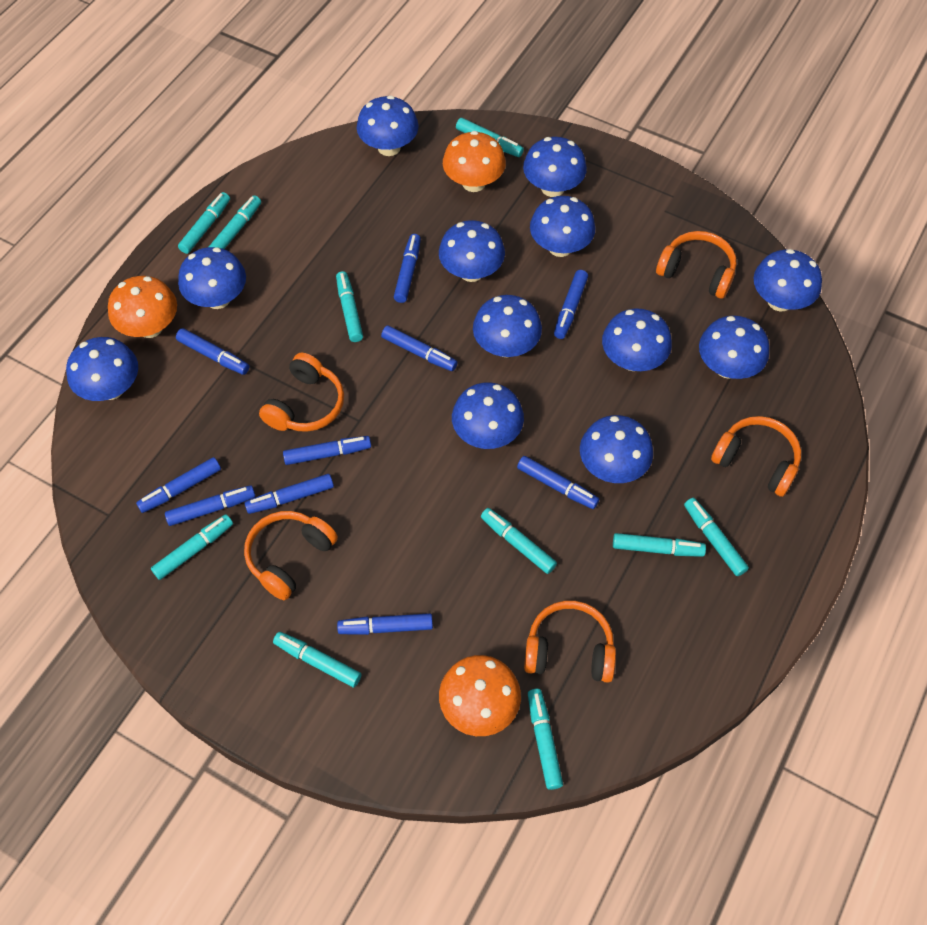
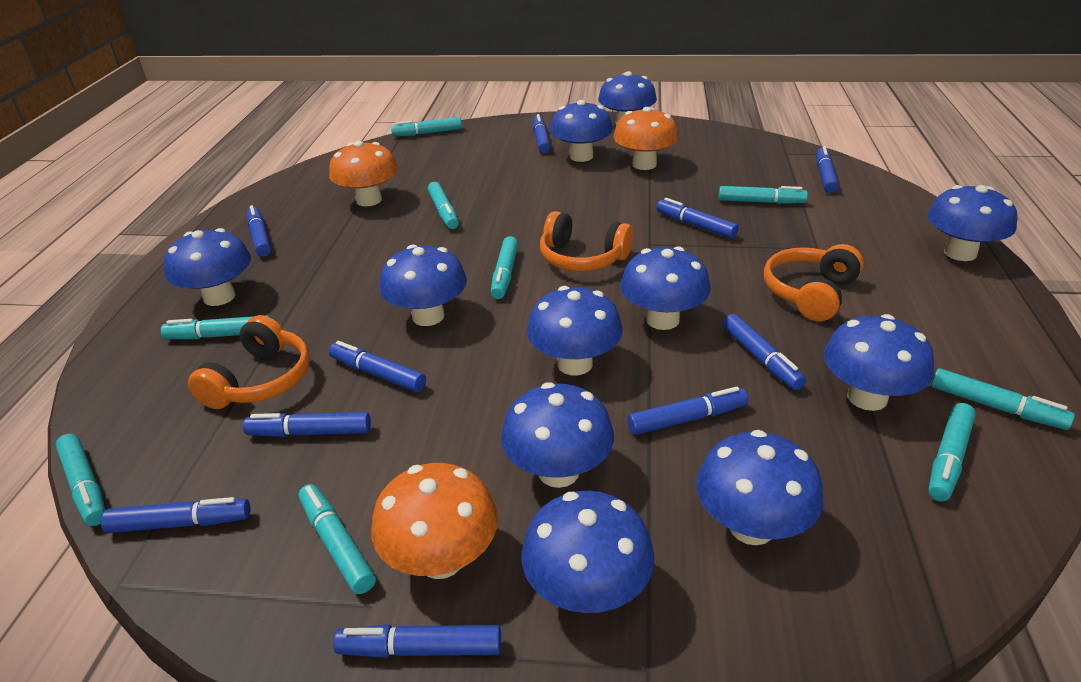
blue mushroom: 12 -> 11
orange headphones: 5 -> 3
turquoise marker: 10 -> 9

